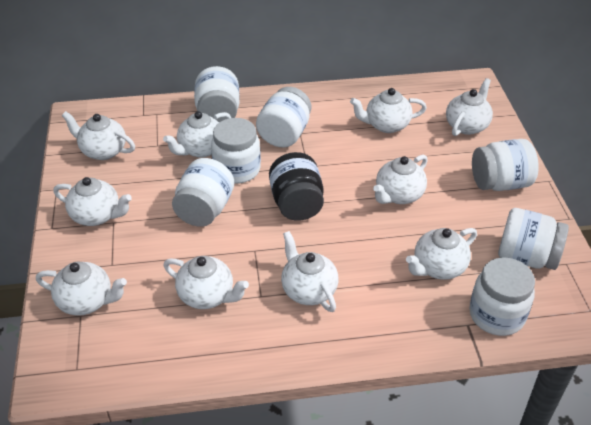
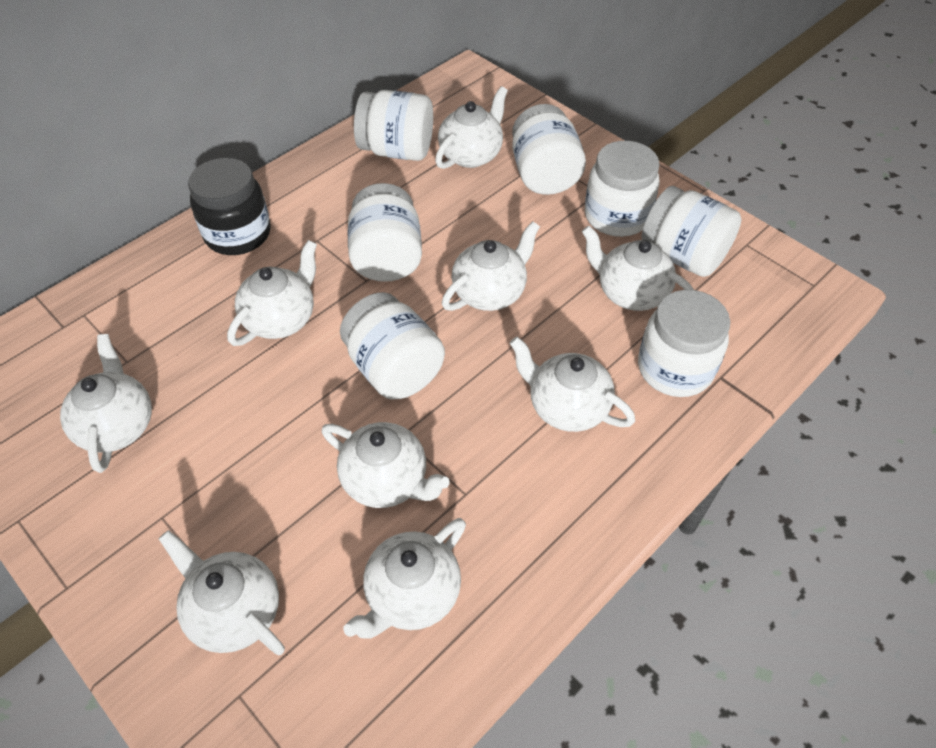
white teapot: 10 -> 9

